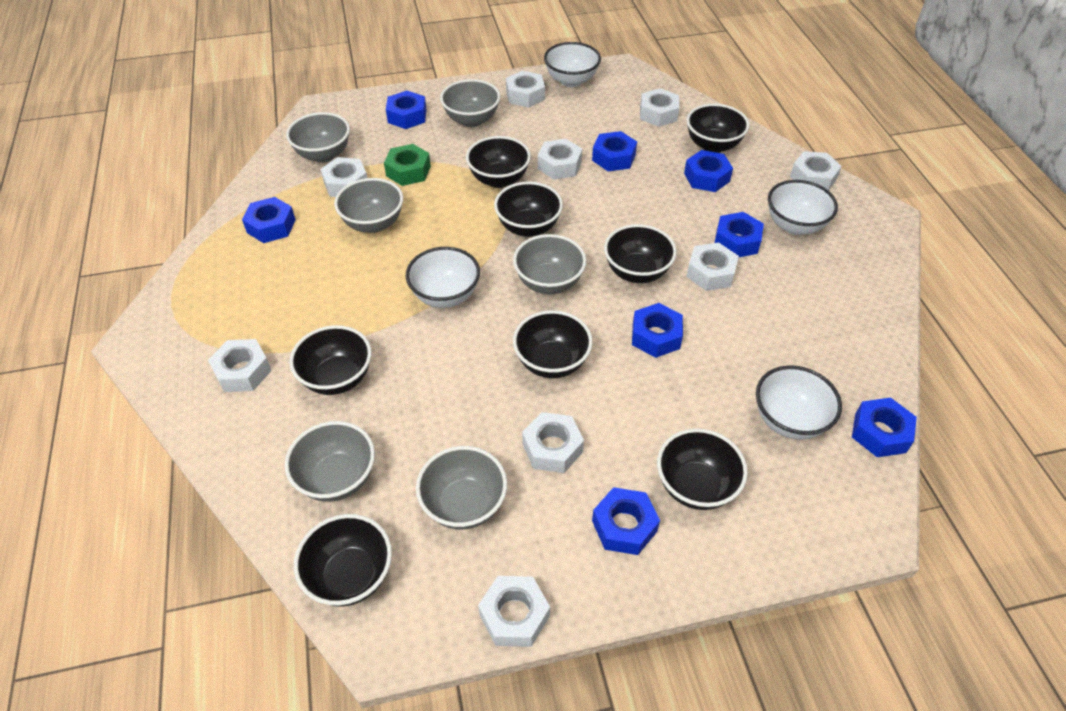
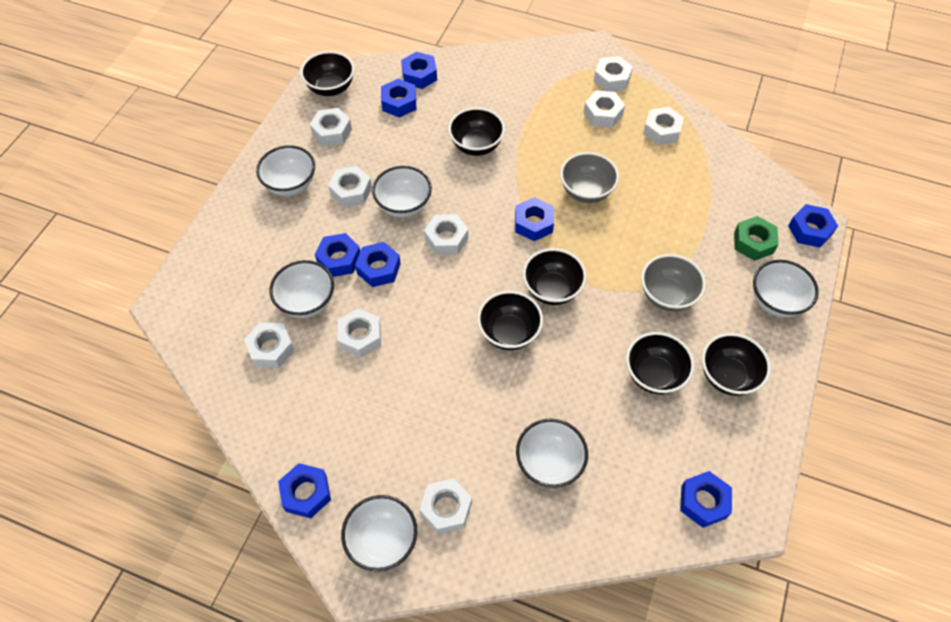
black bowl: 8 -> 6
grey bowl: 6 -> 2
white bowl: 4 -> 6

